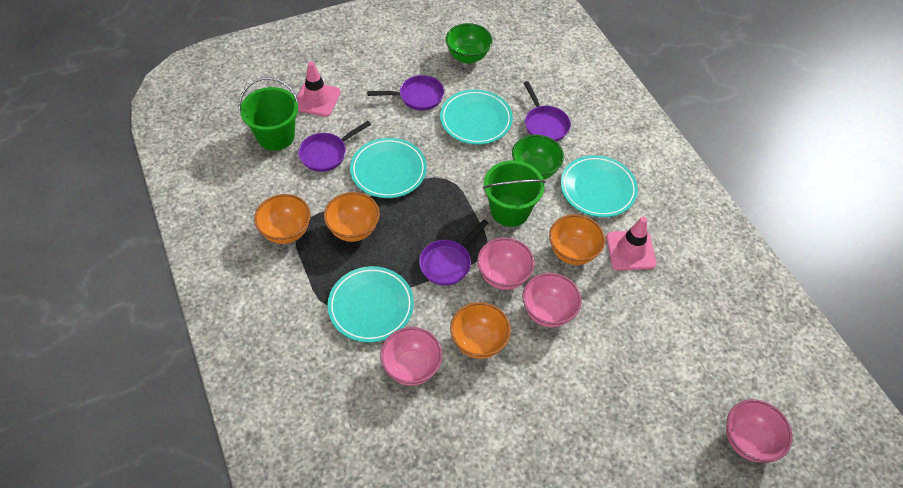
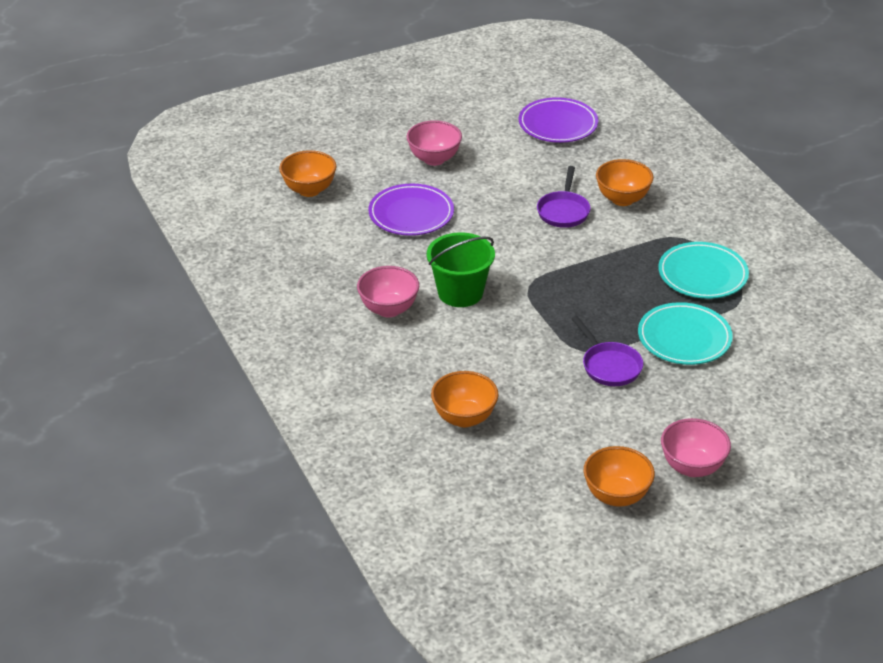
green bowl: 2 -> 0
green bucket: 2 -> 1
pink bowl: 4 -> 3
pink traffic cone: 2 -> 0
purple pan: 4 -> 2
purple plate: 0 -> 2
turquoise plate: 4 -> 2

